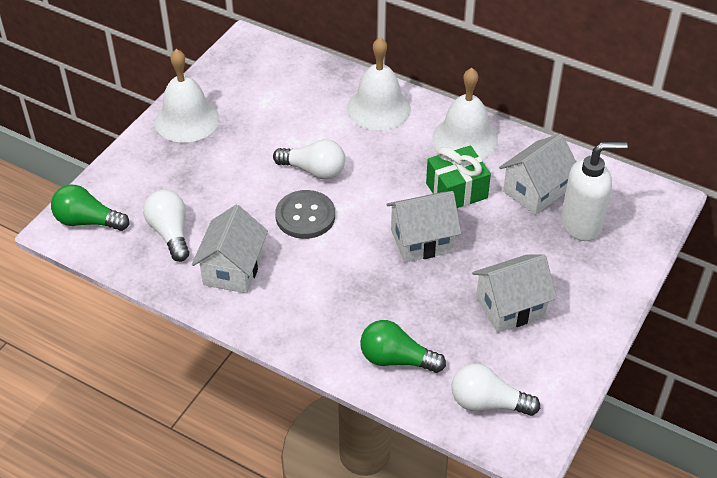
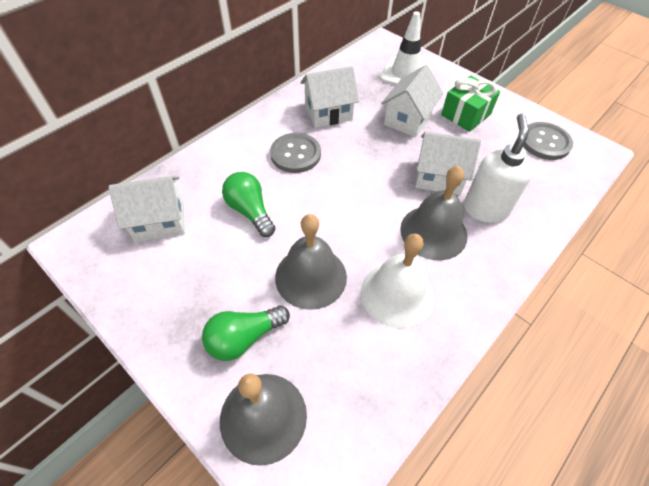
grey bell: 0 -> 3
grey button: 1 -> 2
white bell: 3 -> 1
white light bulb: 3 -> 0
white traffic cone: 0 -> 1

